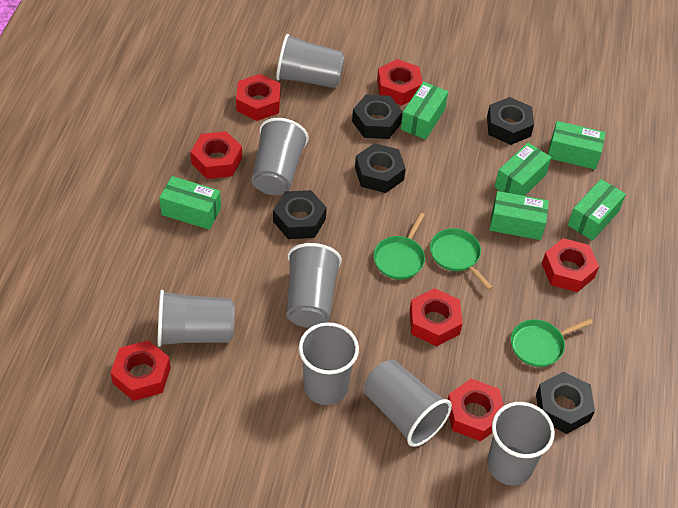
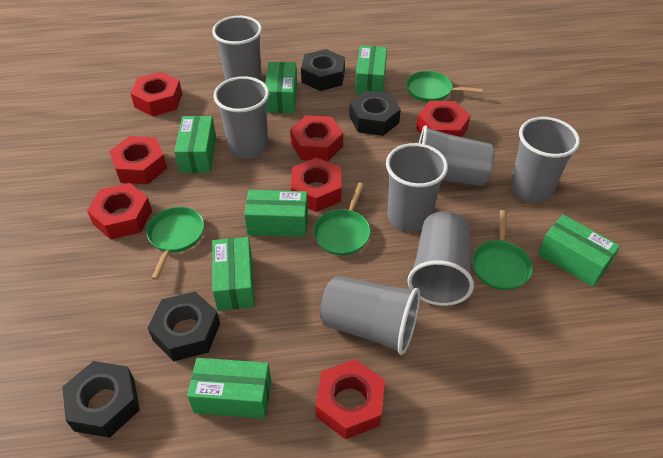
black nut: 5 -> 4
green box: 6 -> 7
green pan: 3 -> 4

